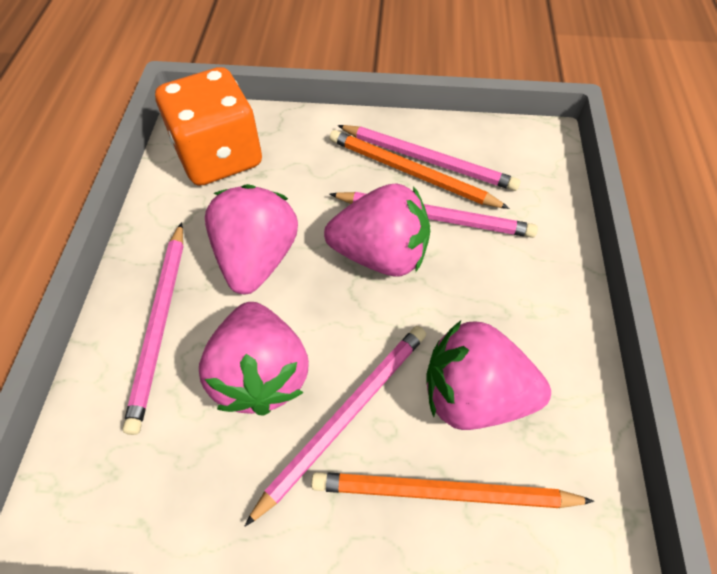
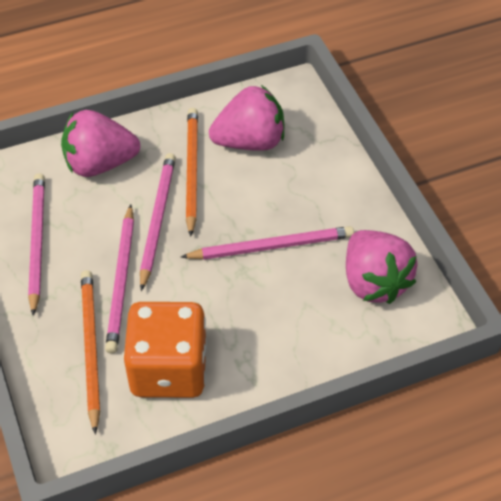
pink strawberry: 4 -> 3

